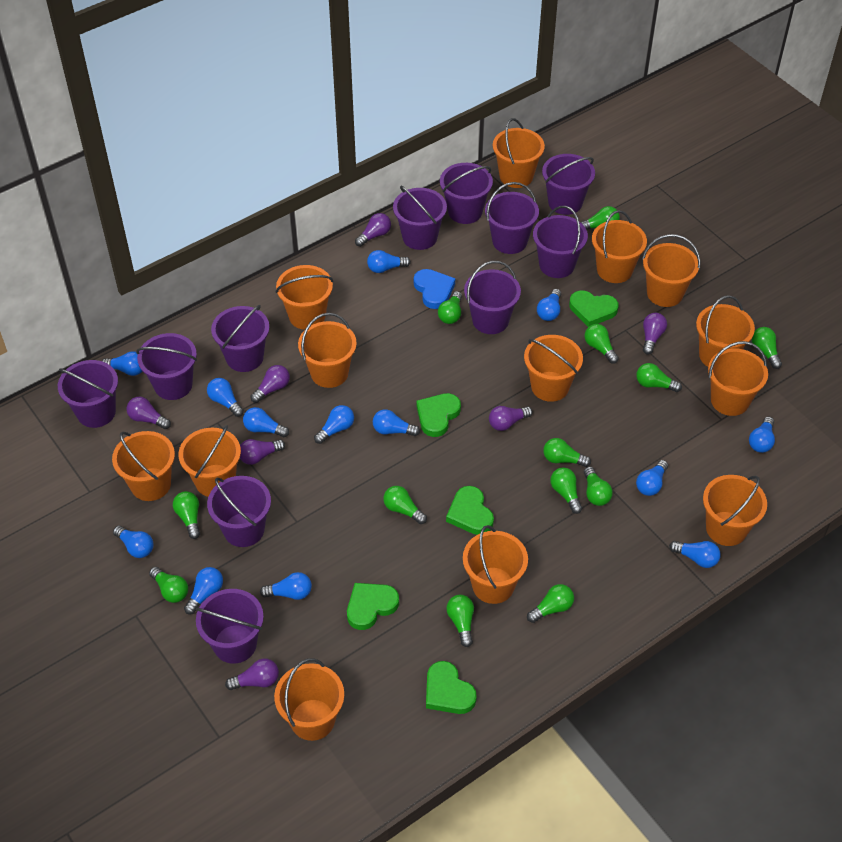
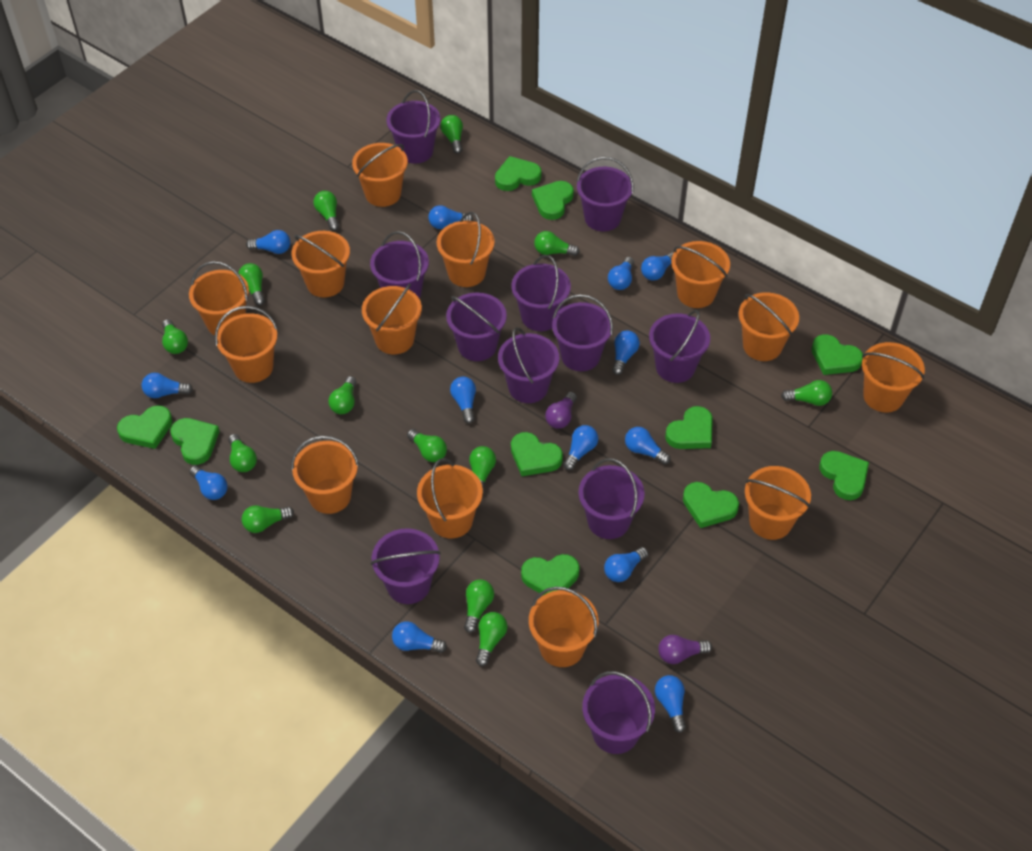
blue heart: 1 -> 0
green heart: 5 -> 10
purple light bulb: 7 -> 2

